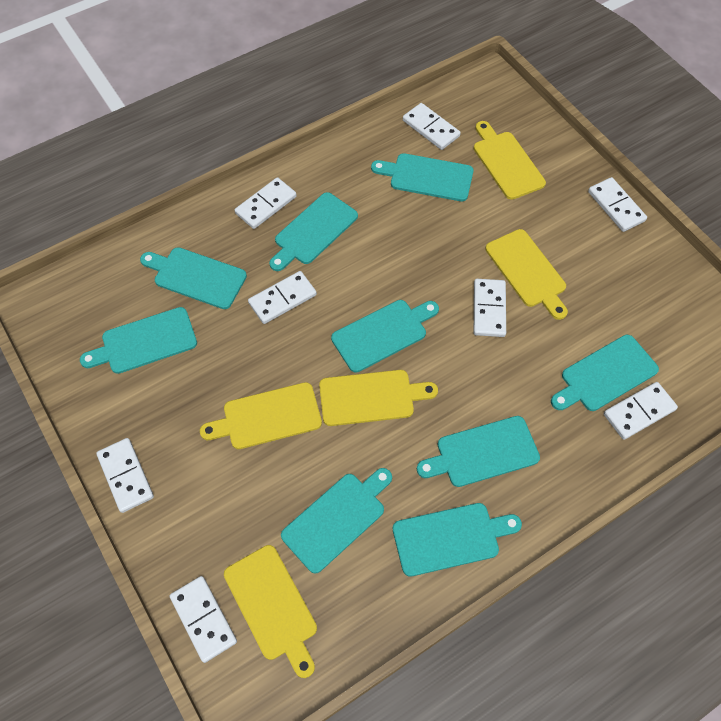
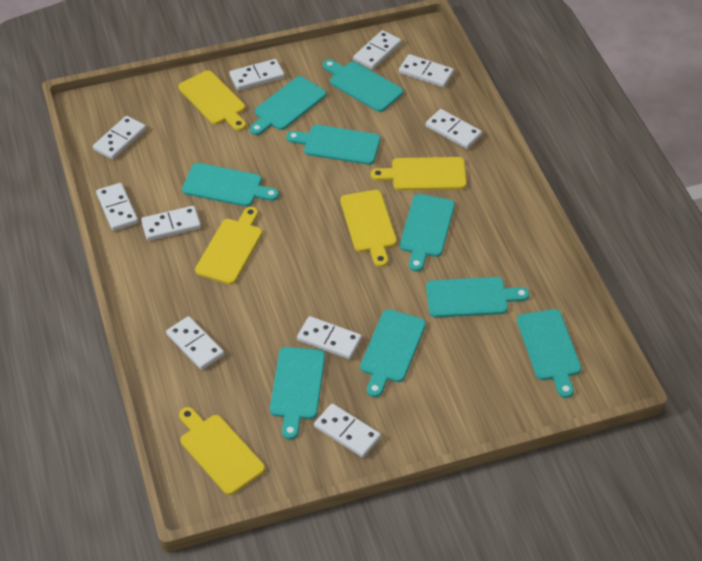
white domino: 8 -> 10

